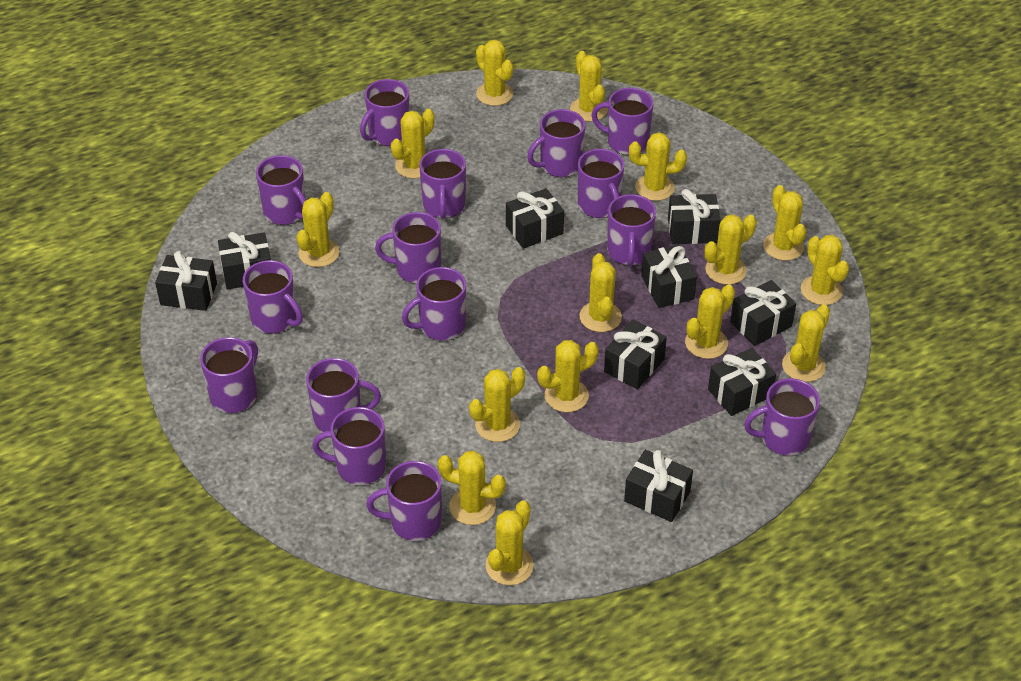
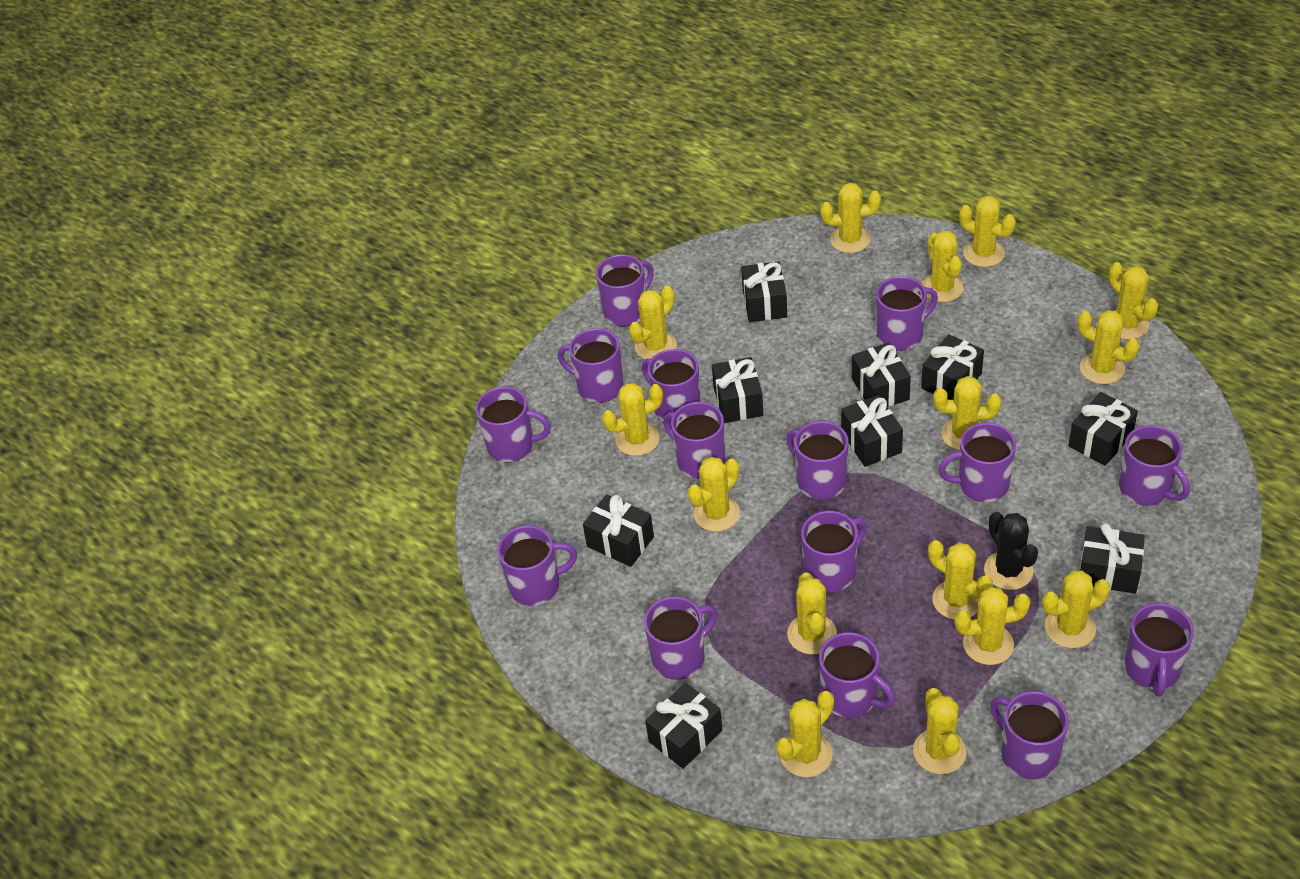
black cactus: 0 -> 1

